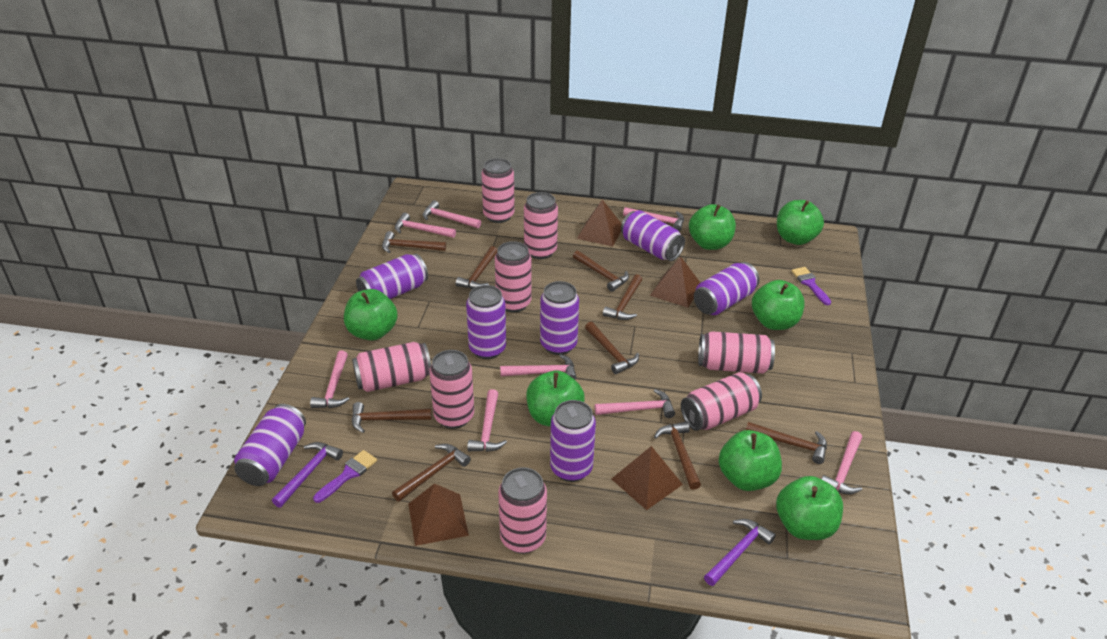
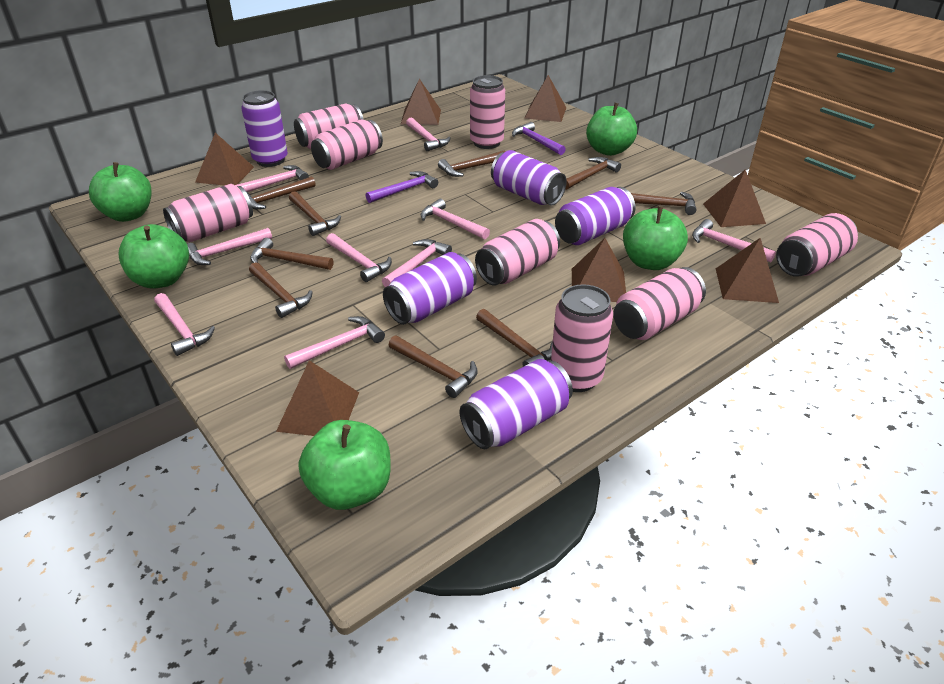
brown pyramid: 4 -> 7
green apple: 7 -> 5
pink hammer: 8 -> 9
purple brush: 2 -> 0
purple can: 7 -> 5

